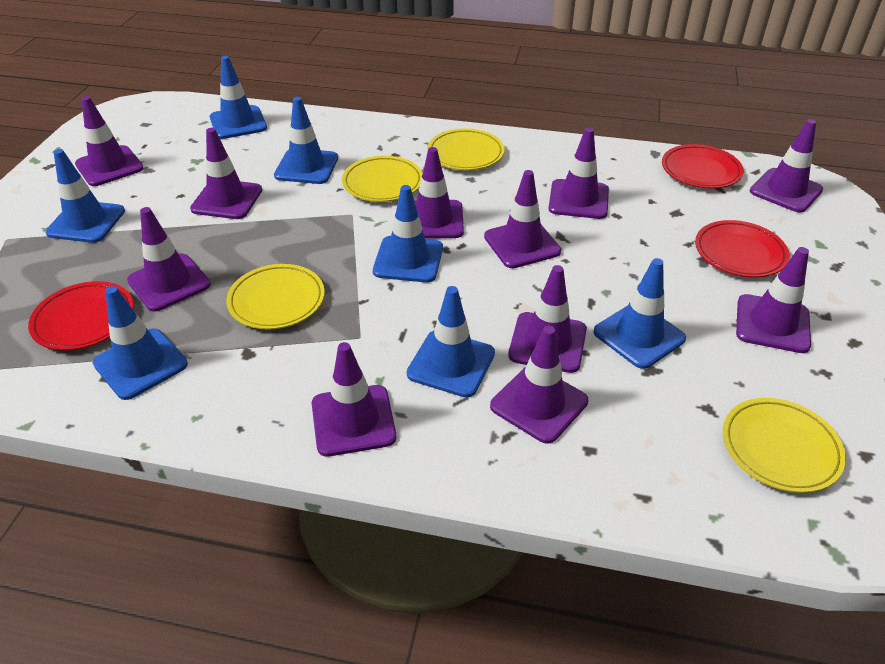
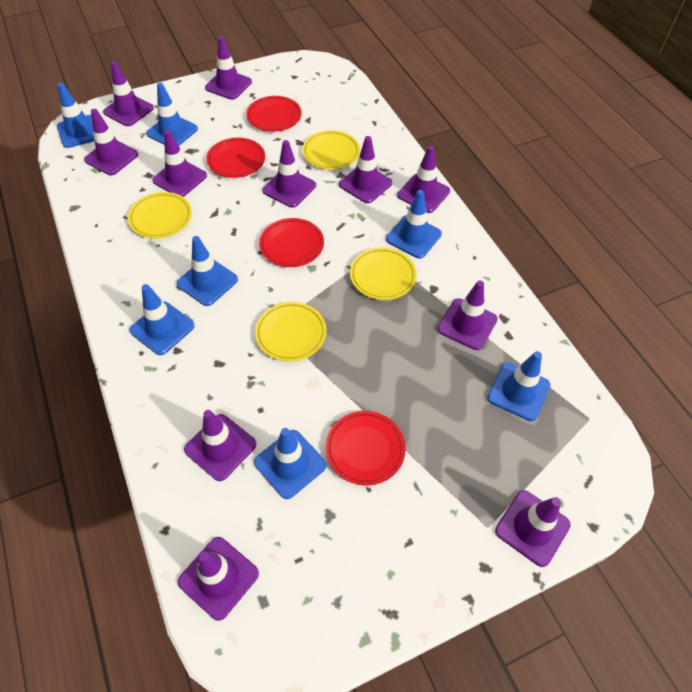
red plate: 3 -> 4

